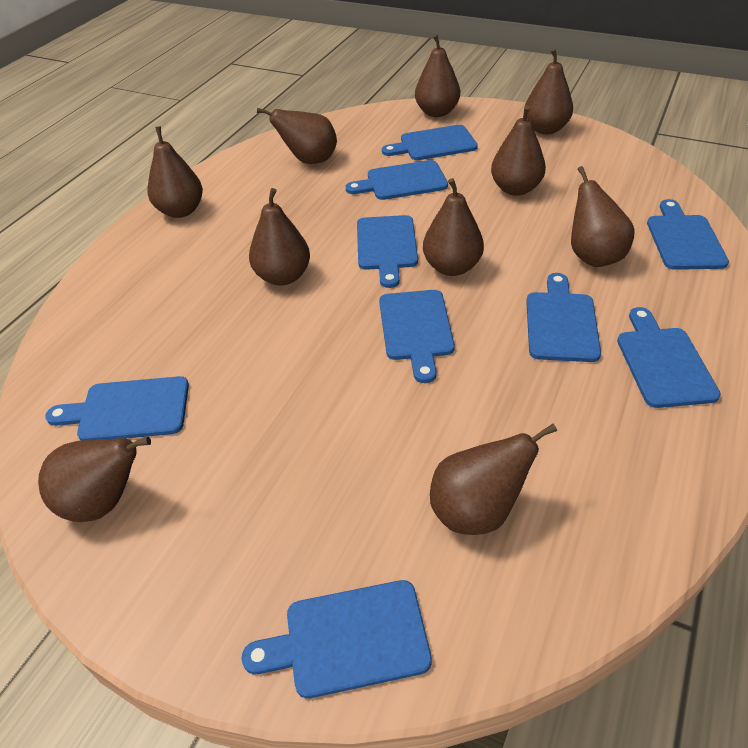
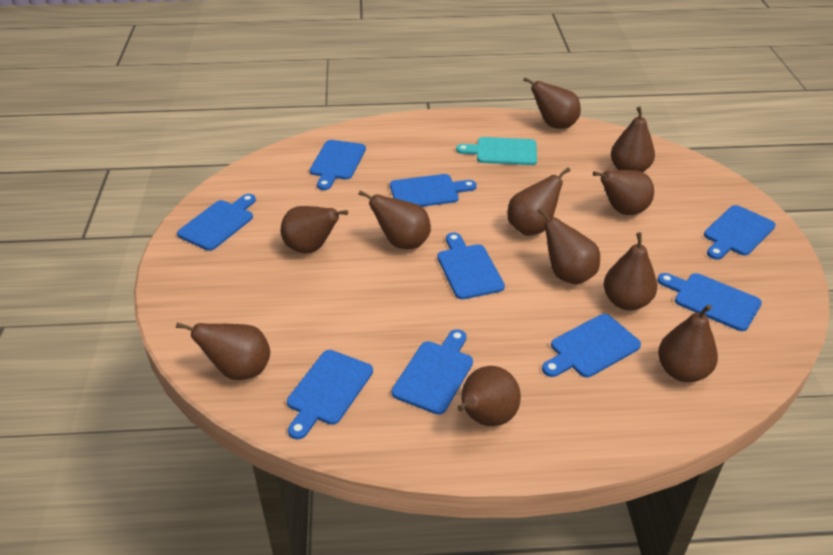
brown pear: 10 -> 11
turquoise cutting board: 0 -> 1

